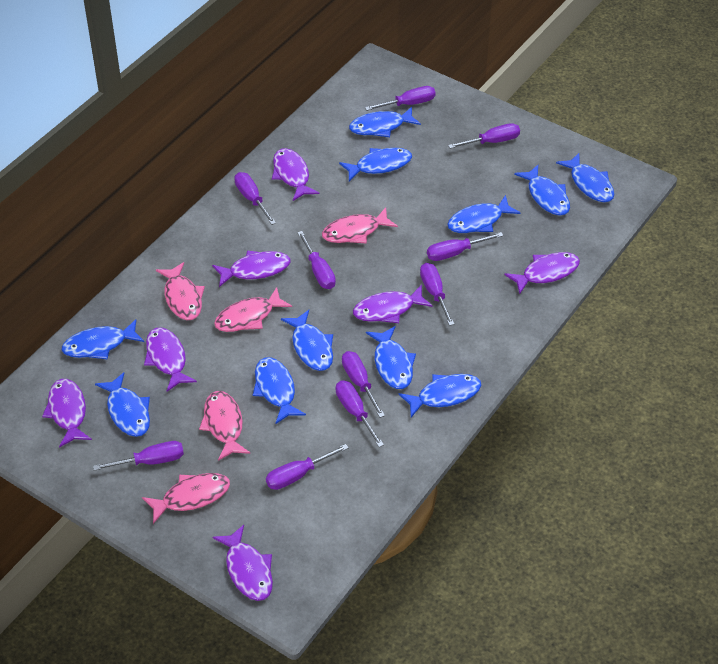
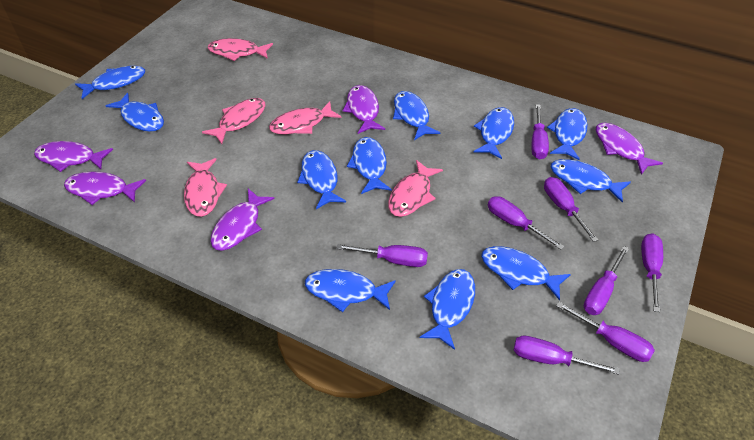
purple fish: 7 -> 5
purple screwdriver: 10 -> 8

